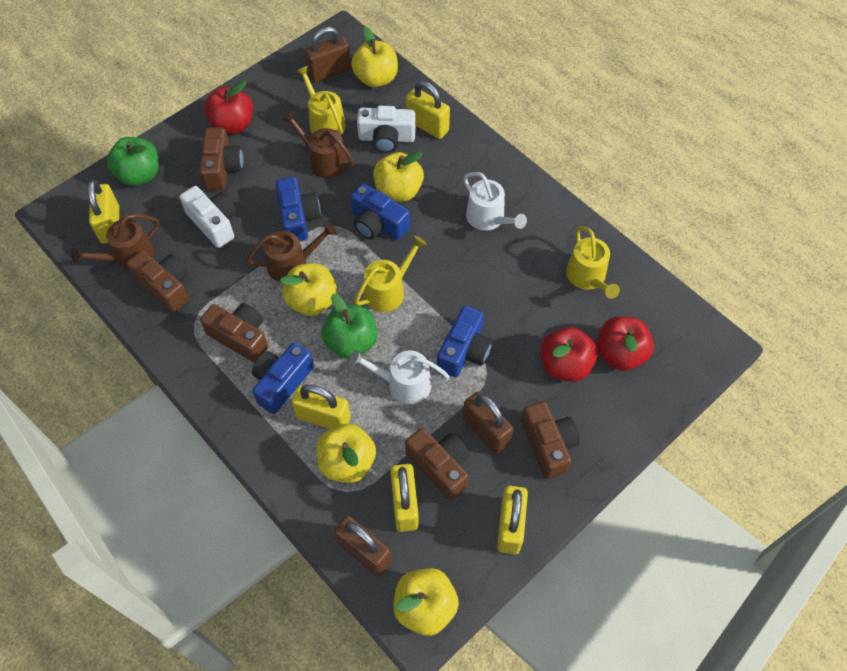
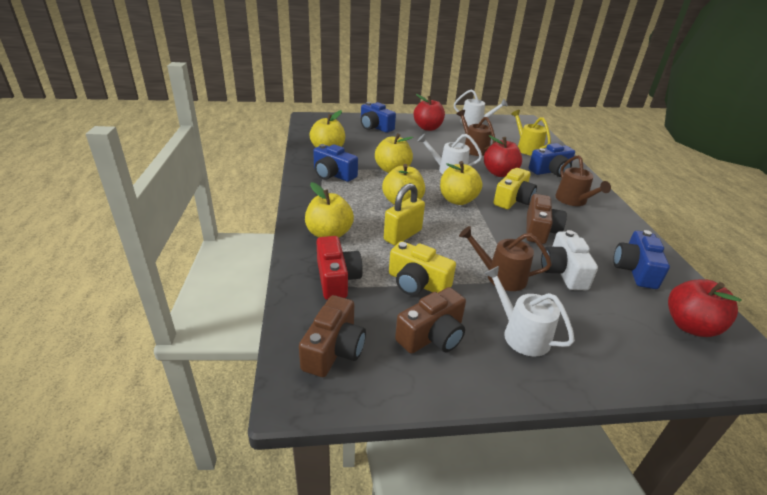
brown camera: 5 -> 3
brown padlock: 3 -> 0
green apple: 2 -> 0
red camera: 0 -> 1
white camera: 2 -> 1
white watering can: 2 -> 3
yellow camera: 0 -> 2
yellow padlock: 5 -> 1
yellow watering can: 3 -> 1

